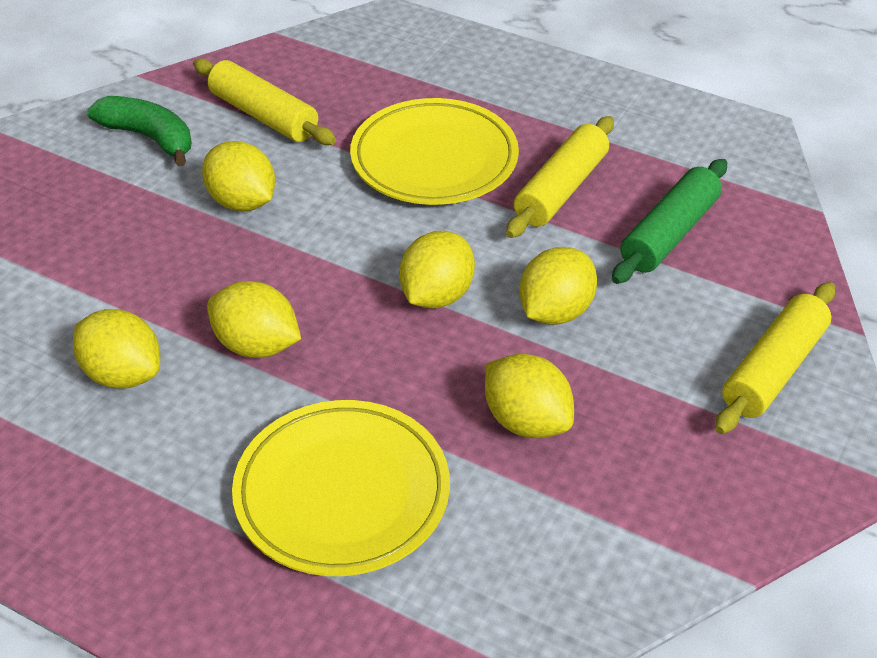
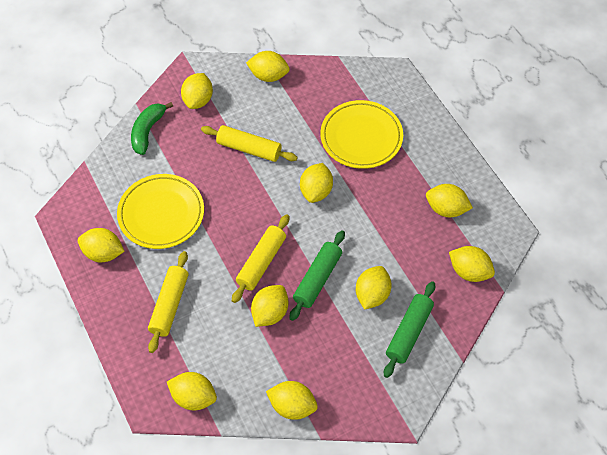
green rolling pin: 1 -> 2
yellow lemon: 6 -> 10

